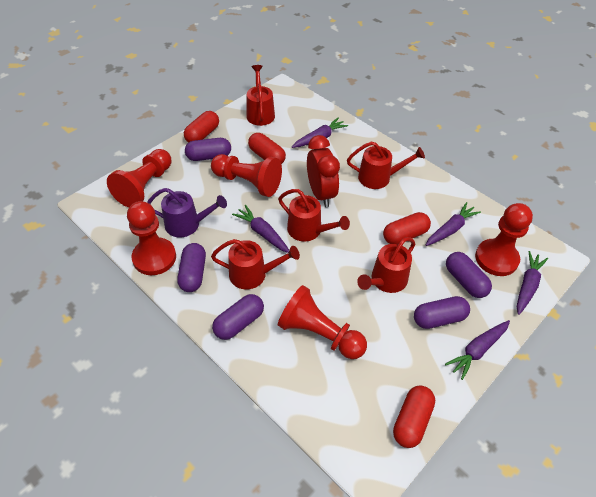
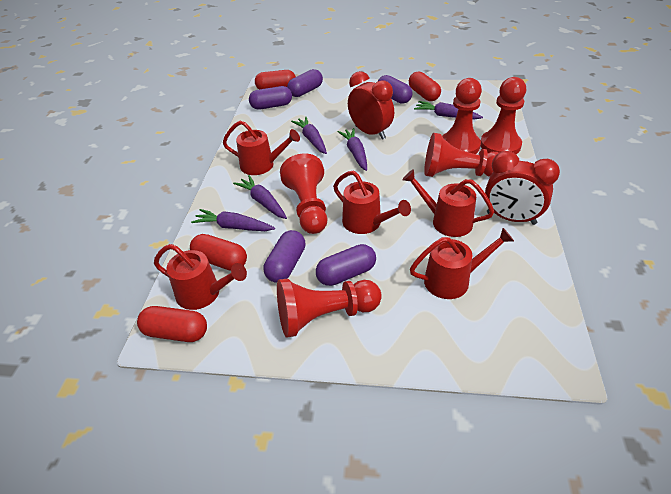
purple watering can: 1 -> 0
red clock: 1 -> 2

